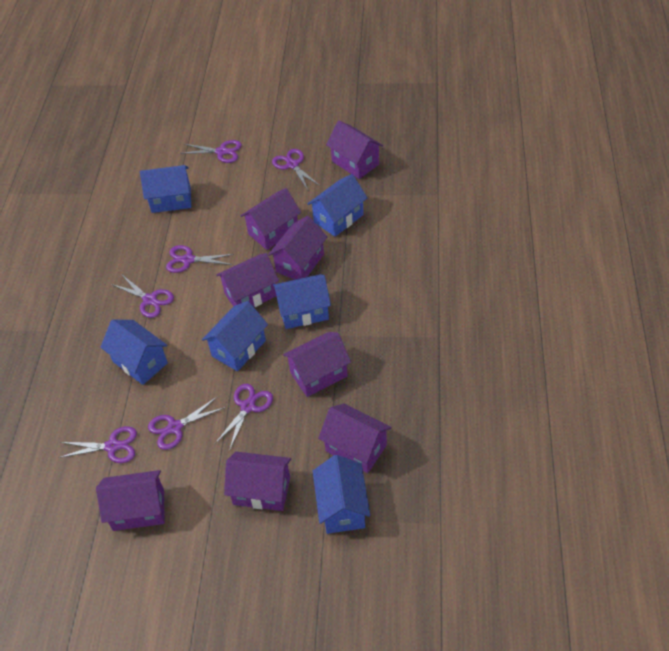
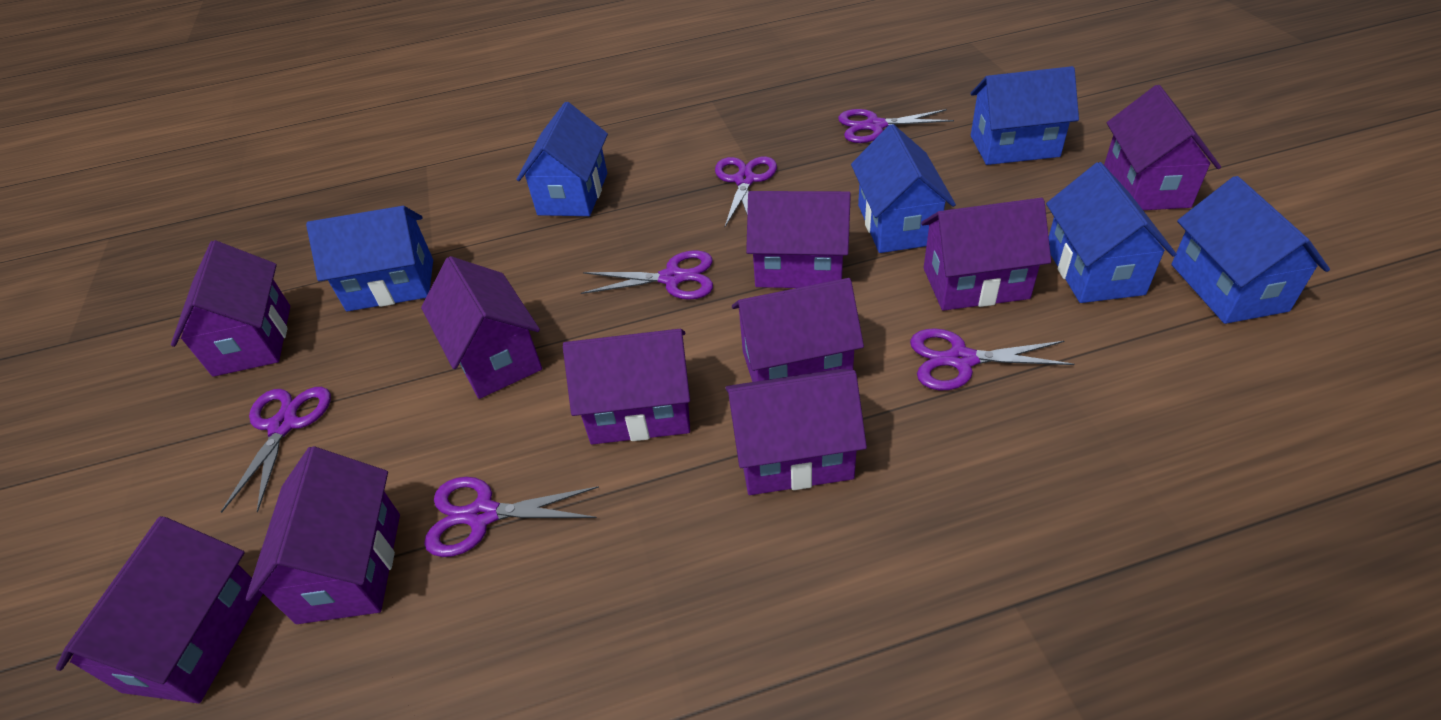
purple house: 8 -> 10
purple scissors: 7 -> 6

